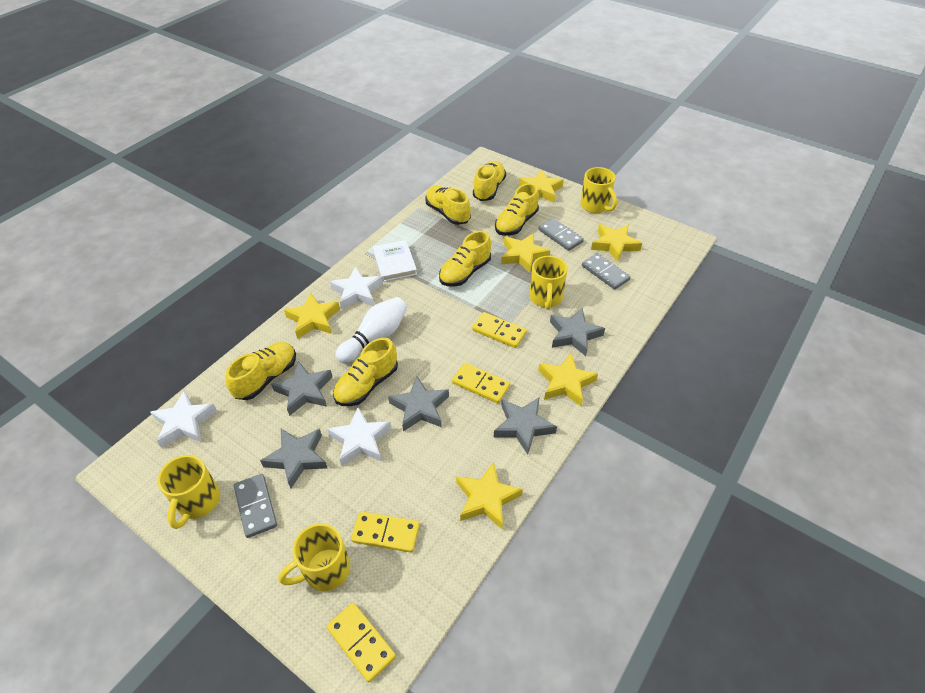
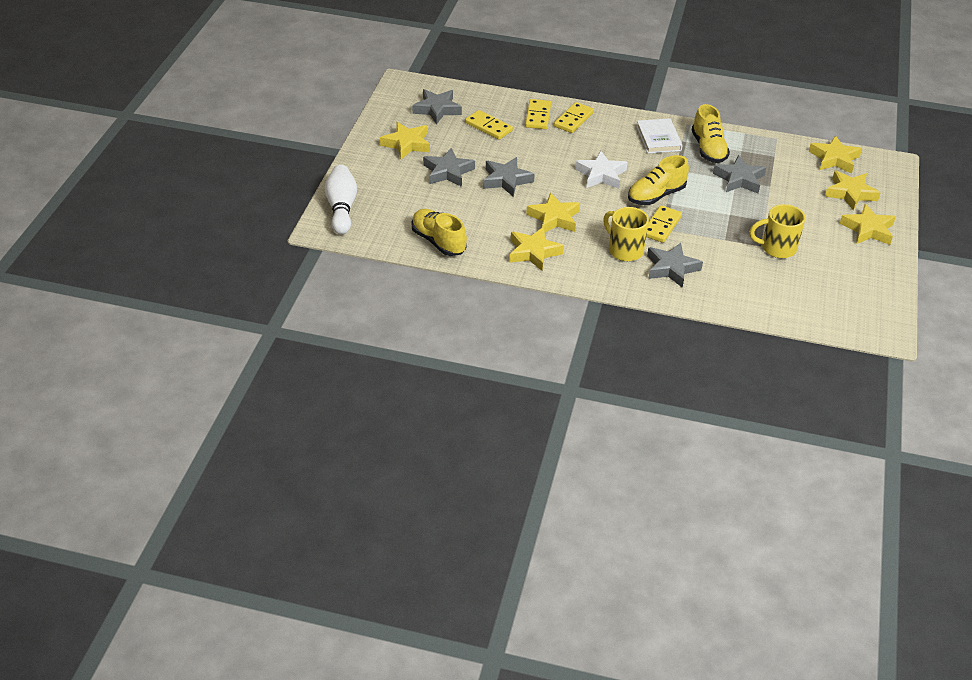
grey domino: 3 -> 0
white star: 3 -> 1
yellow mug: 4 -> 2
yellow shoe: 6 -> 3

